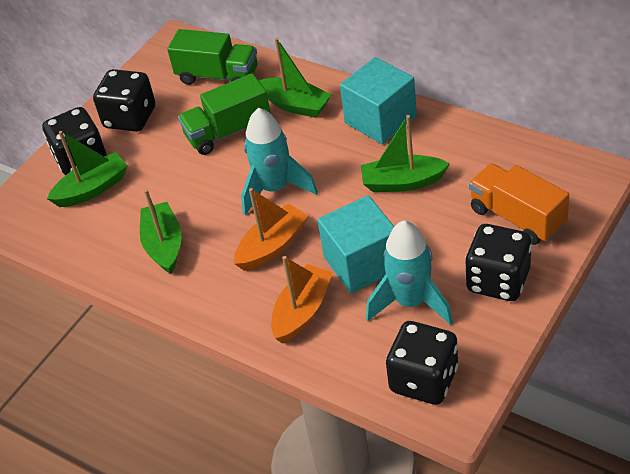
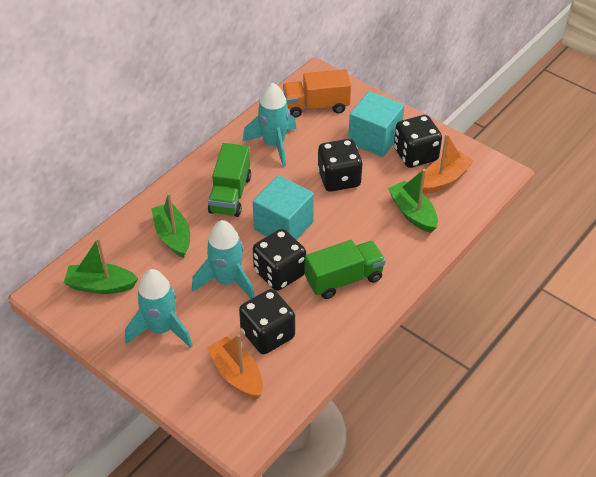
green boat: 4 -> 3
turquoise rocket: 2 -> 3

